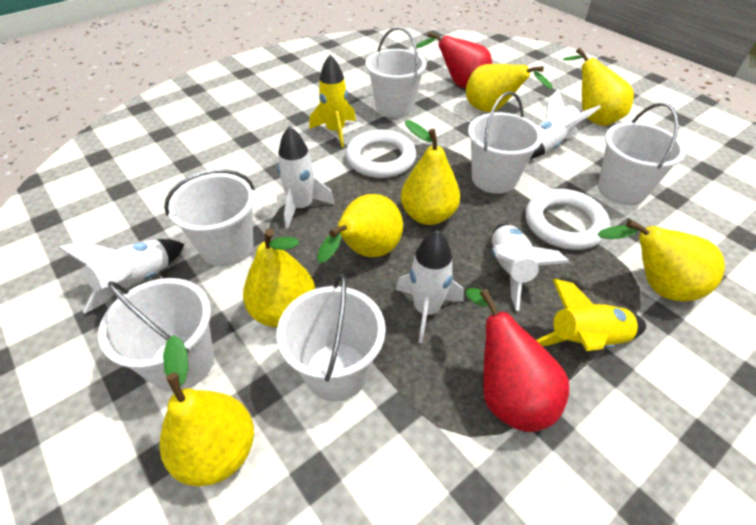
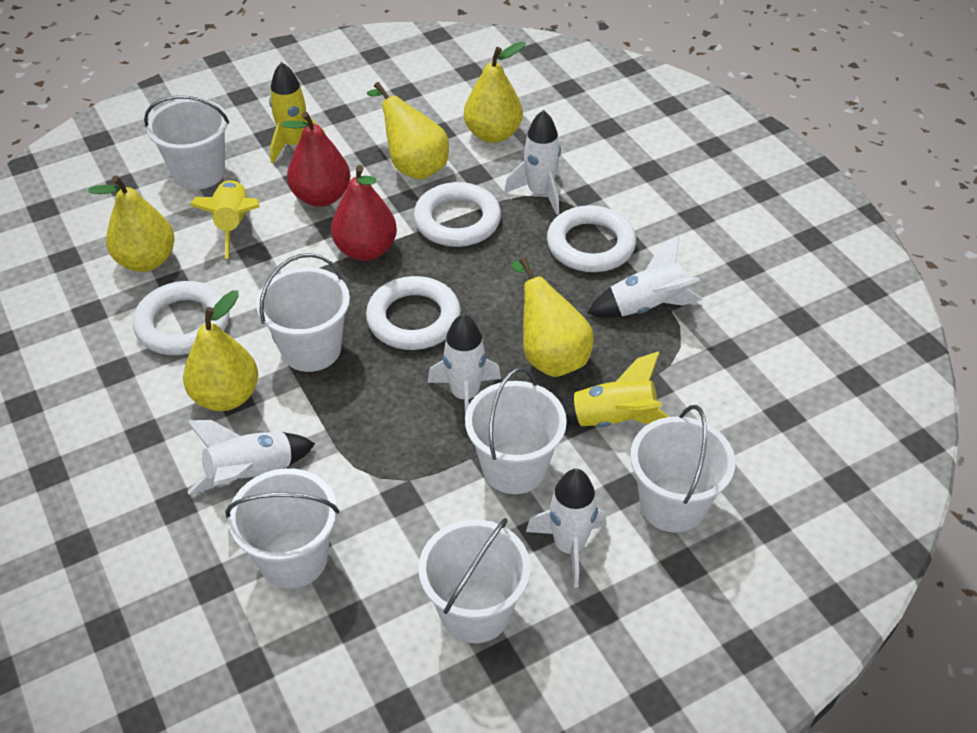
white ring: 2 -> 4
yellow pear: 7 -> 5
yellow rocket: 2 -> 3

